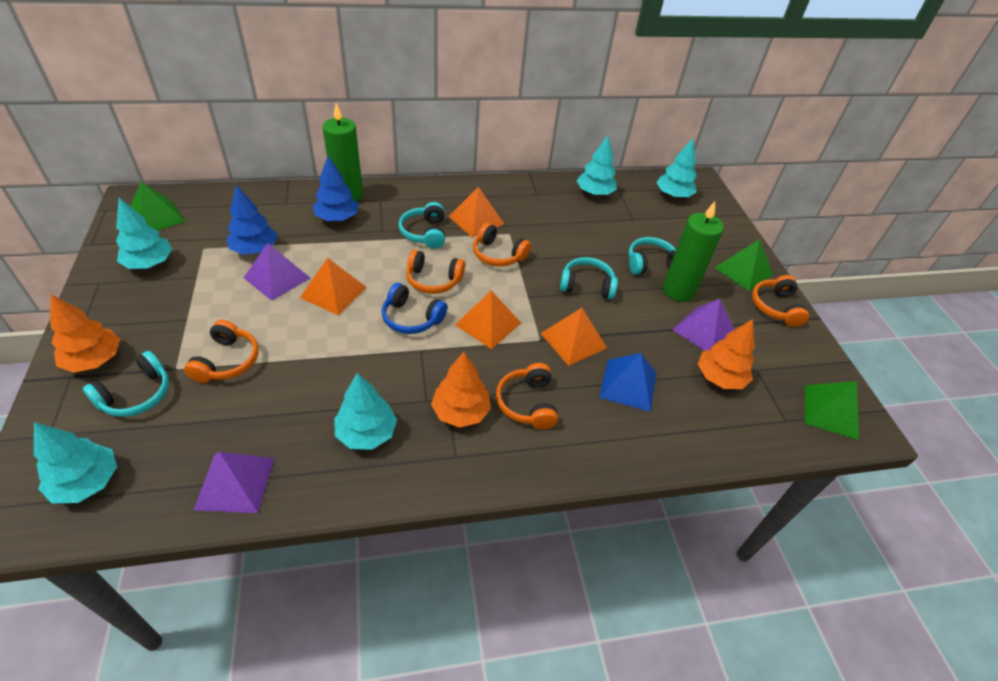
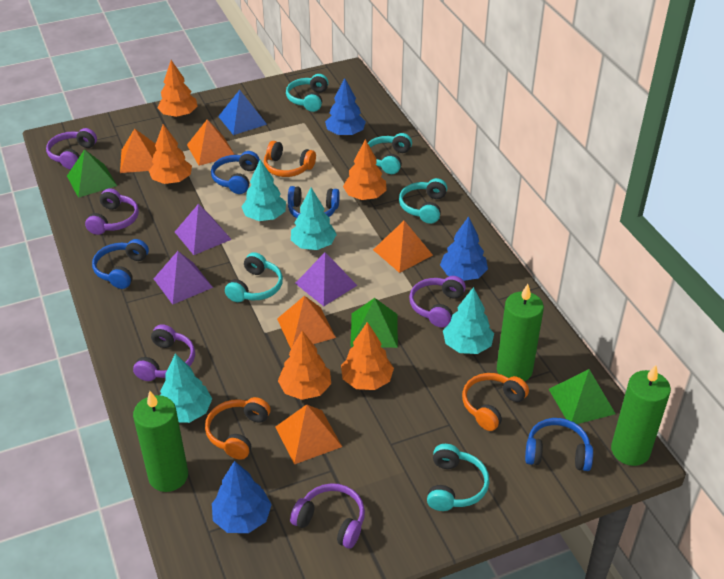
blue headphones: 1 -> 4
blue tree: 2 -> 3
green candle: 2 -> 3
orange headphones: 5 -> 3
orange pyramid: 4 -> 5
orange tree: 3 -> 5
purple headphones: 0 -> 5
turquoise headphones: 4 -> 5
turquoise tree: 5 -> 4

